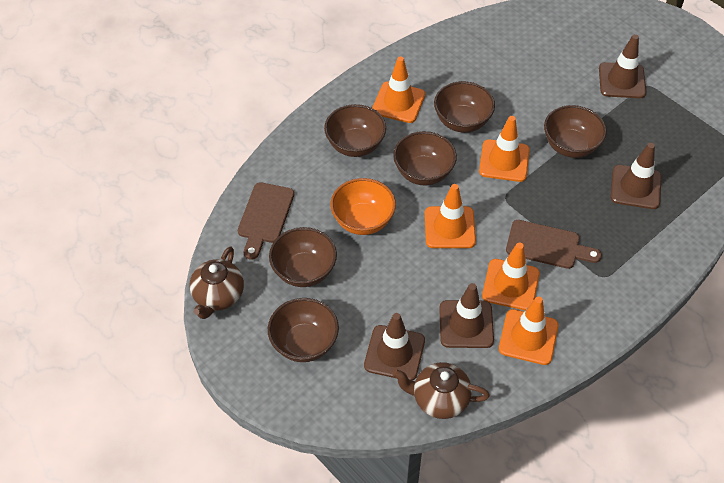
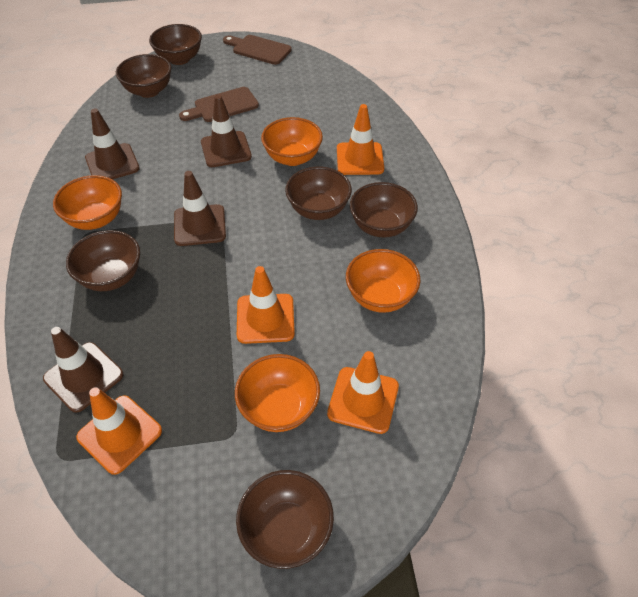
brown teapot: 2 -> 0
orange bowl: 1 -> 4
orange traffic cone: 5 -> 4

